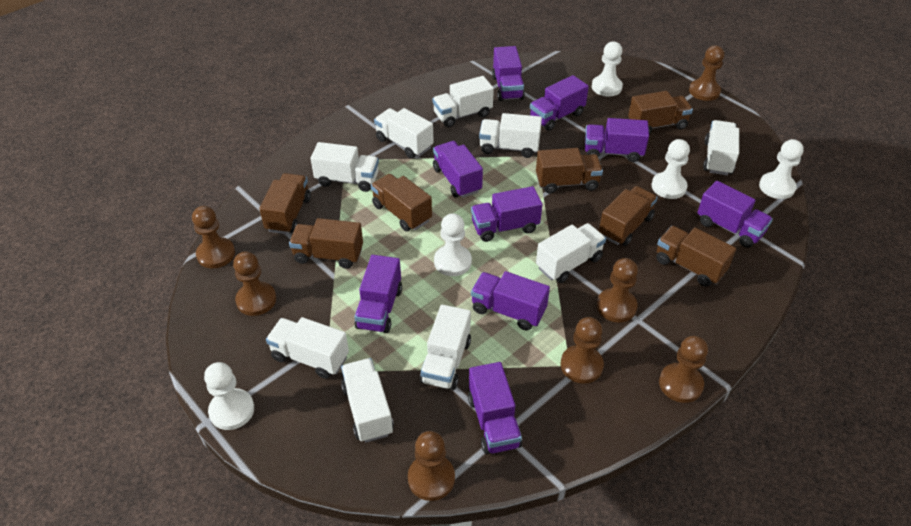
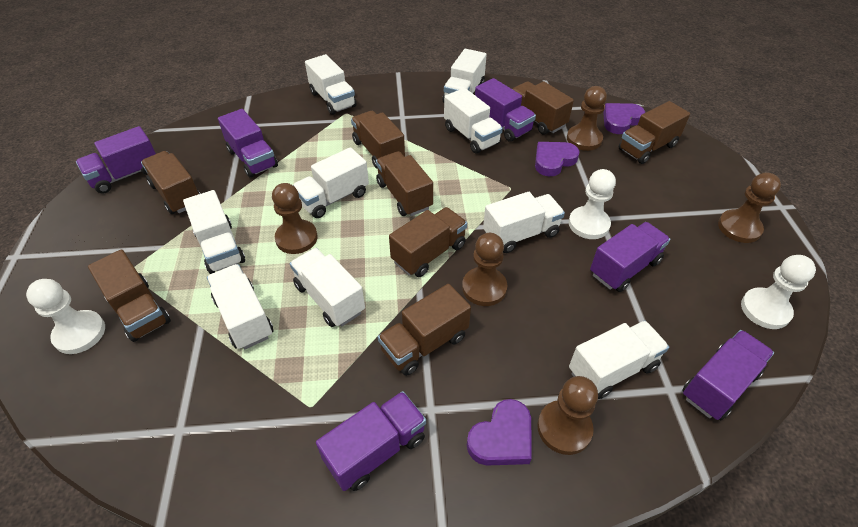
brown pawn: 7 -> 5
brown truck: 7 -> 8
purple heart: 0 -> 3
purple truck: 9 -> 6
white pawn: 5 -> 3

